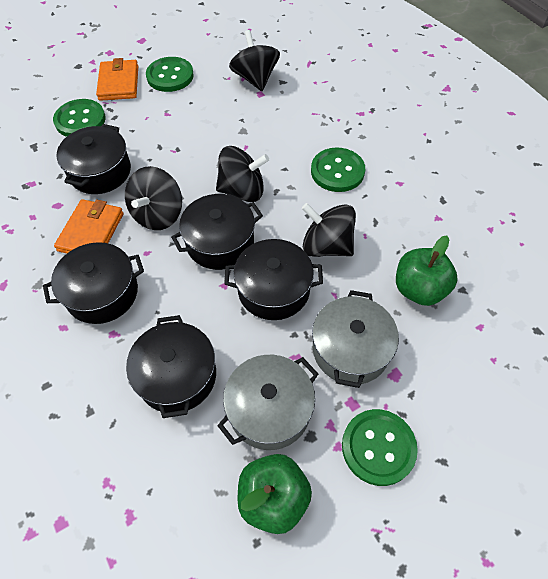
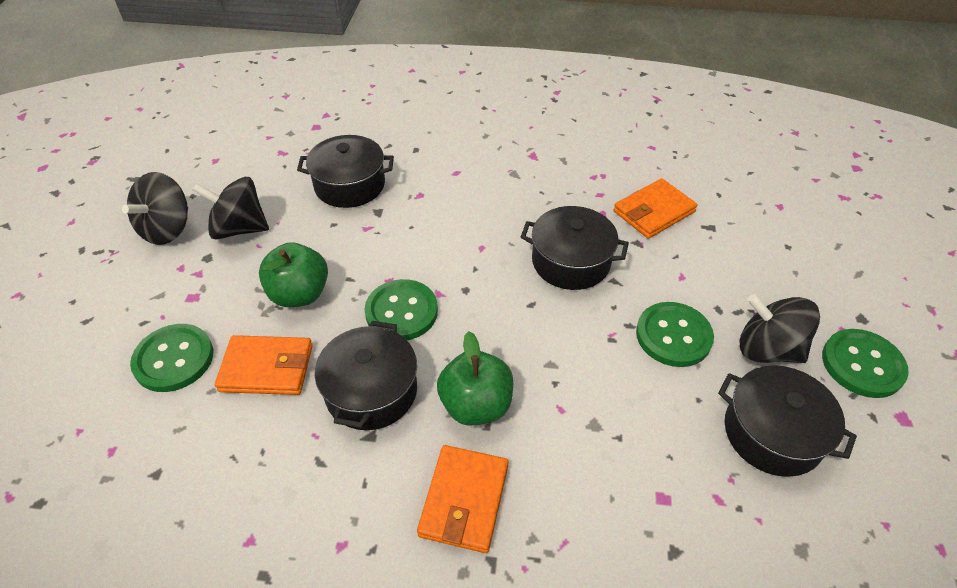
black pot: 5 -> 4
black spinning top: 4 -> 3
grey pot: 2 -> 0
orange wallet: 2 -> 3

